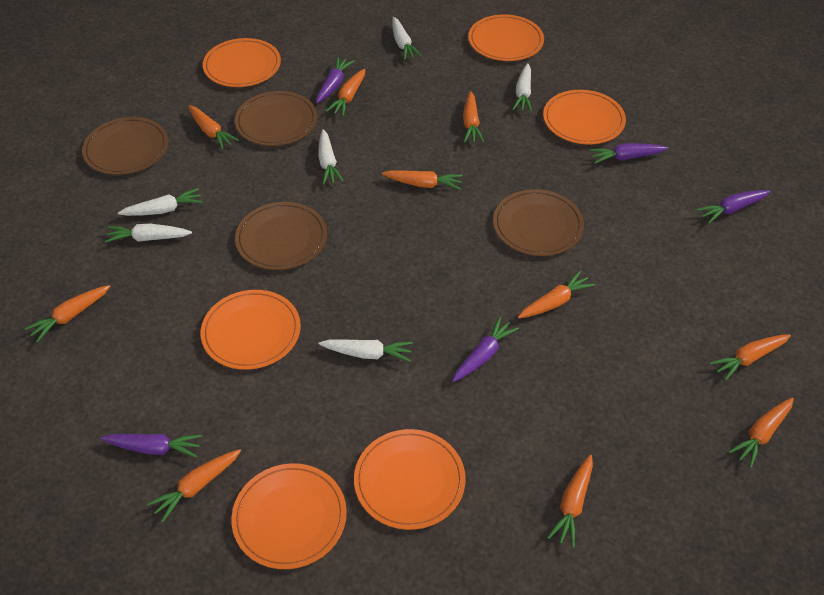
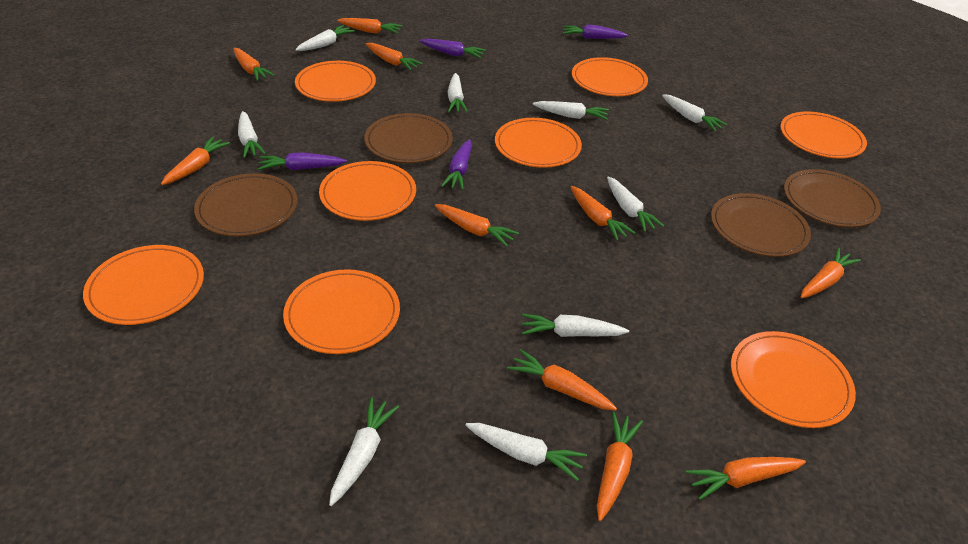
orange plate: 6 -> 8
purple carrot: 5 -> 4
white carrot: 6 -> 9

